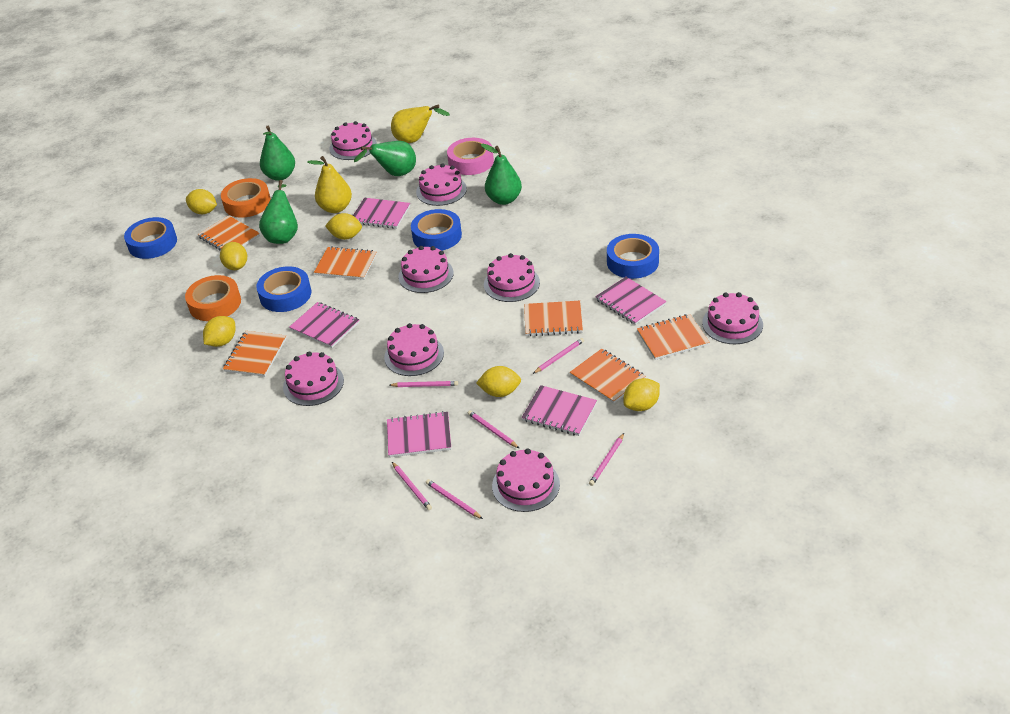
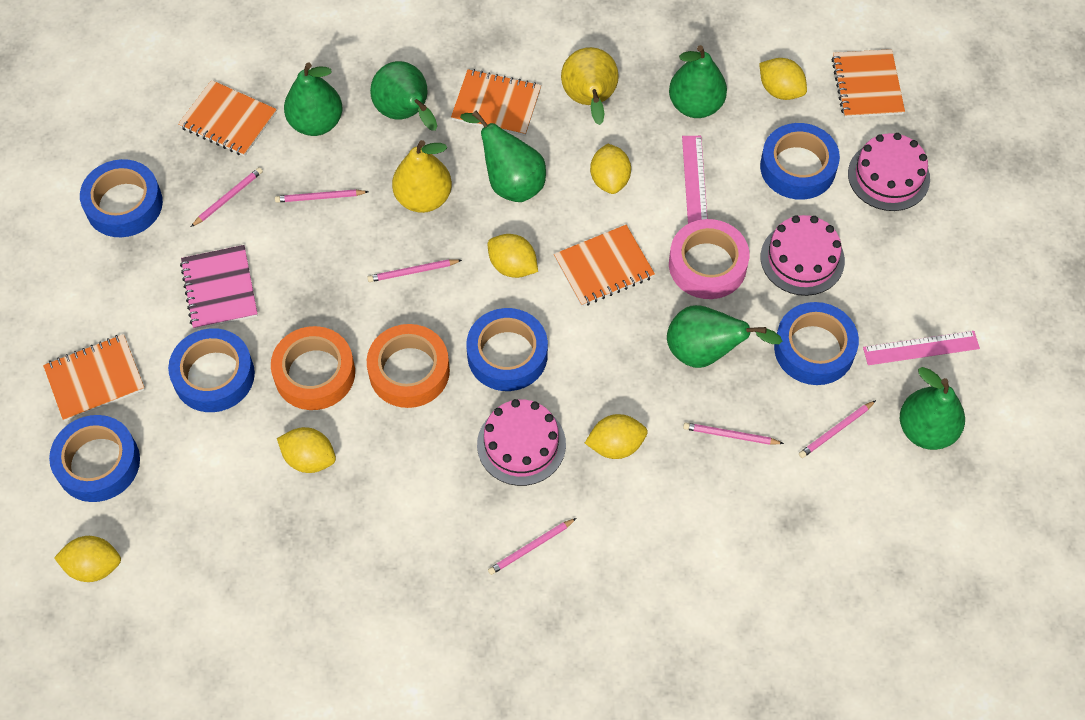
blue tape: 4 -> 6
green pear: 4 -> 6
orange notebook: 6 -> 5
pink cake: 8 -> 3
pink notebook: 5 -> 1
pink ruler: 0 -> 2

